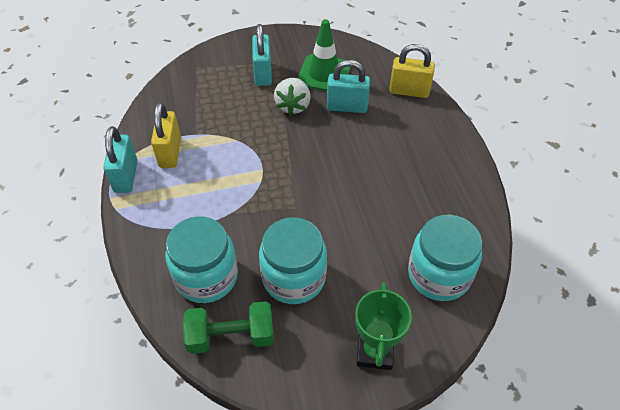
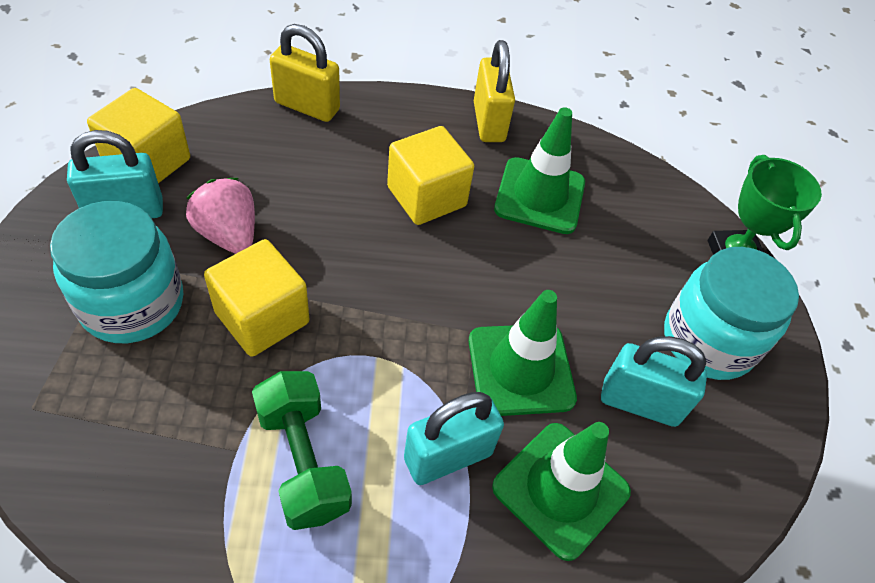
green traffic cone: 1 -> 3
pink strawberry: 0 -> 1
turquoise jar: 3 -> 2
white strawberry: 1 -> 0
yellow cube: 0 -> 3

